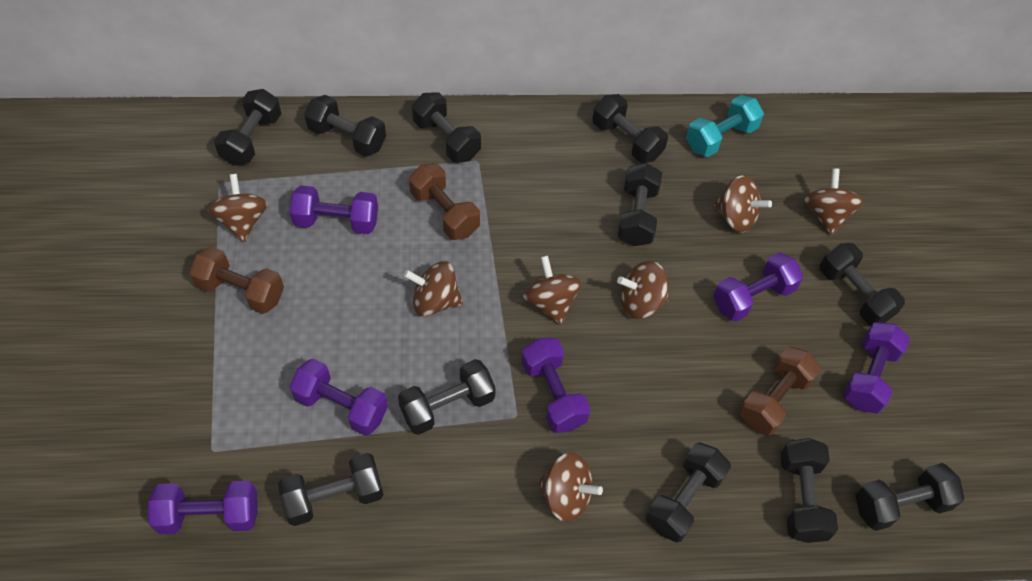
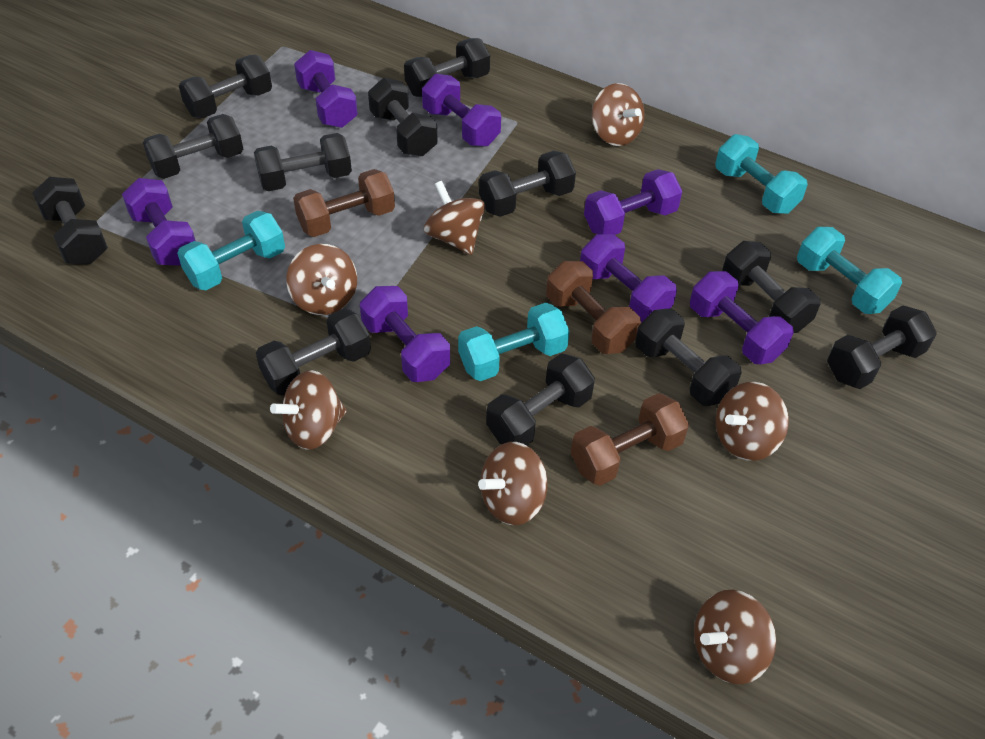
black dumbbell: 11 -> 12
purple dumbbell: 6 -> 7
turquoise dumbbell: 1 -> 4

